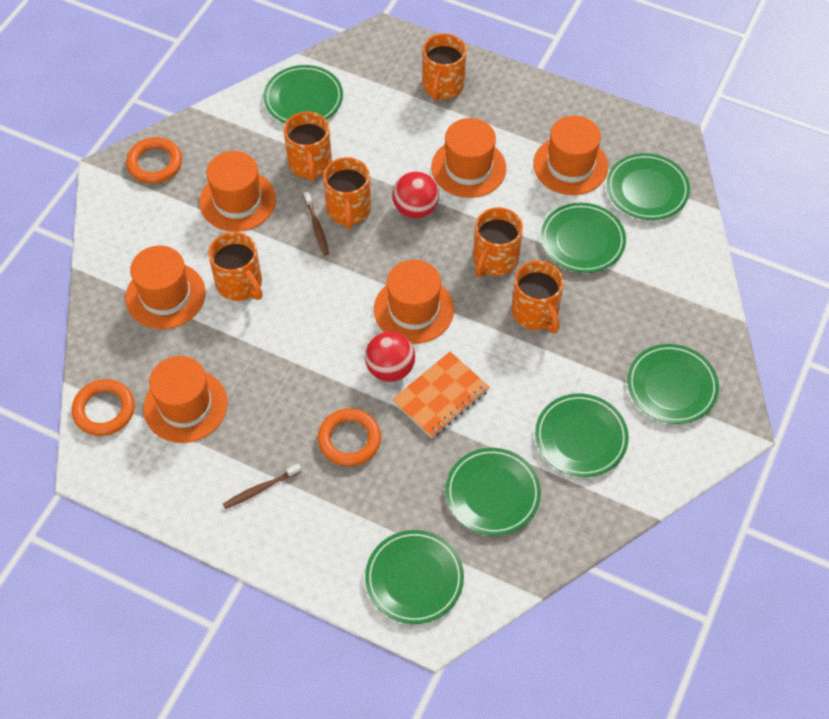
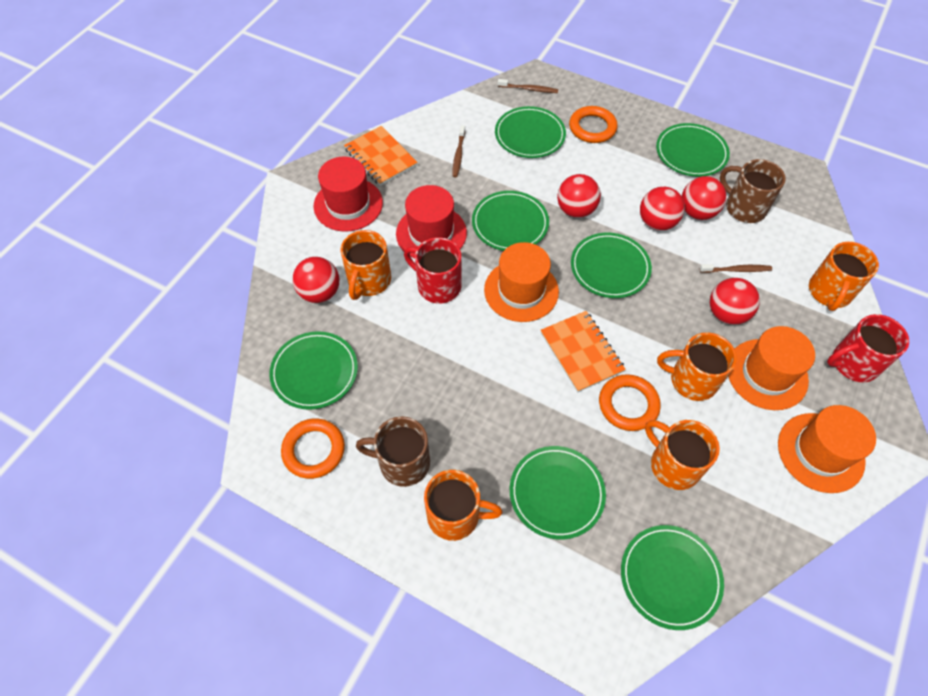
brown mug: 0 -> 2
brown toothbrush: 2 -> 3
orange hat: 6 -> 3
orange mug: 6 -> 5
orange notebook: 1 -> 2
red ball: 2 -> 5
red hat: 0 -> 2
red mug: 0 -> 2

